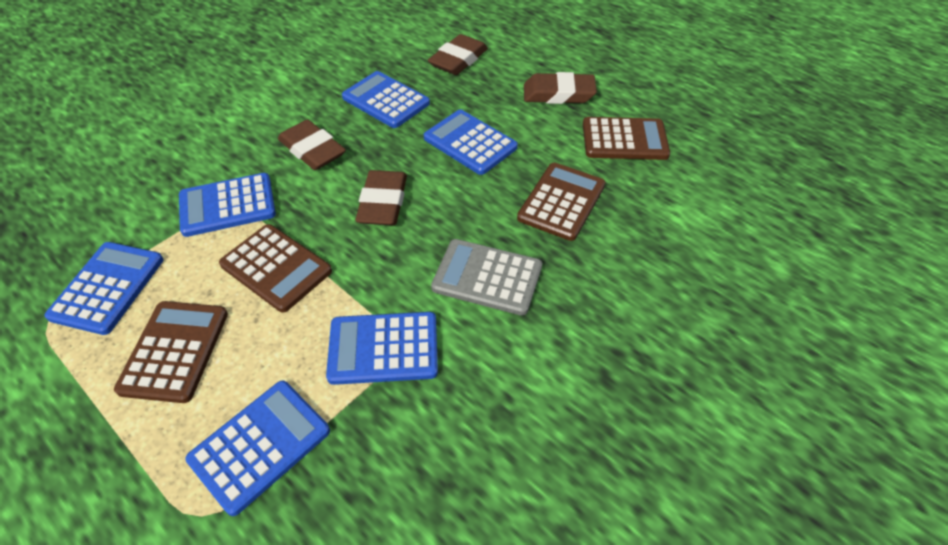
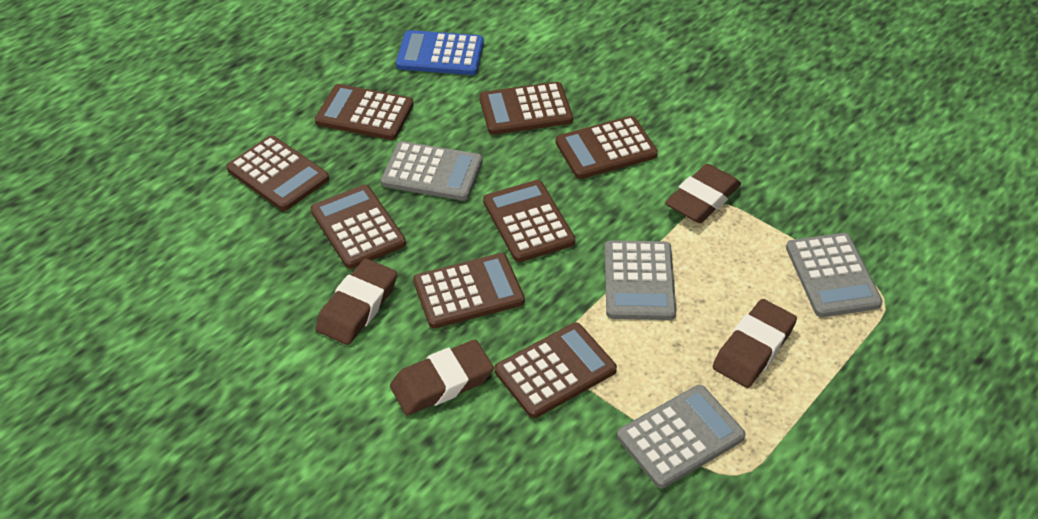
blue calculator: 6 -> 1
brown calculator: 4 -> 8
grey calculator: 1 -> 4

